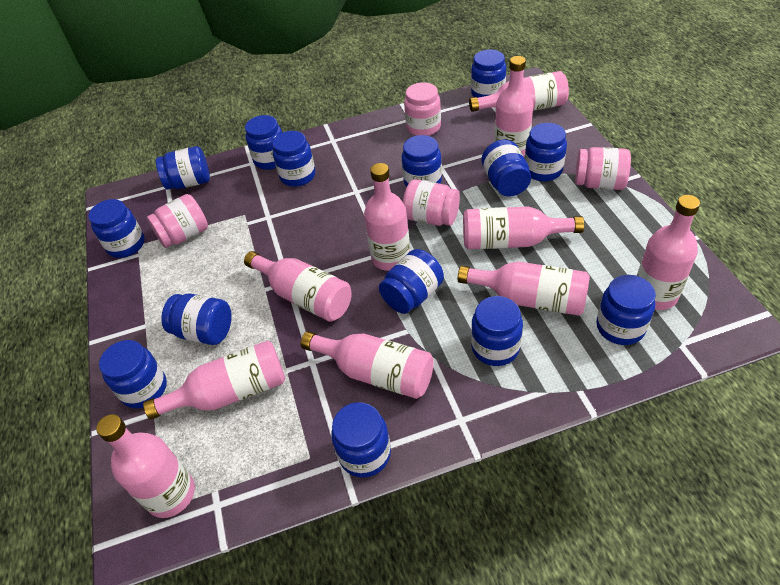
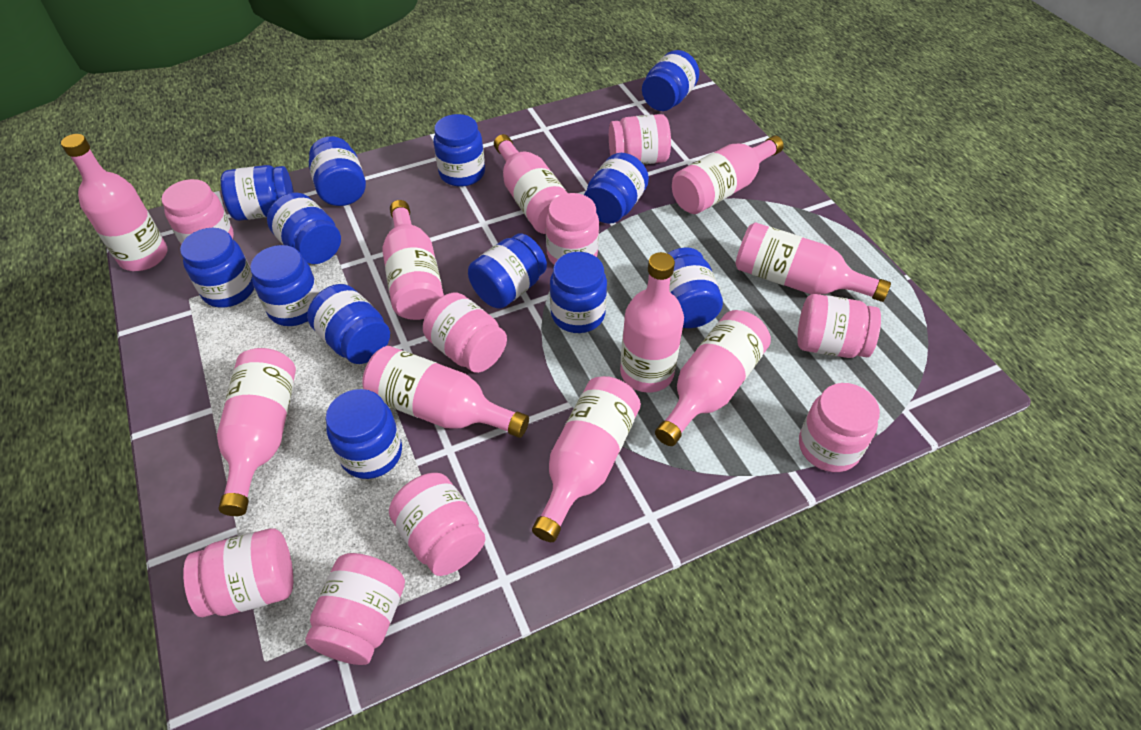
blue jar: 14 -> 13
pink jar: 4 -> 9

